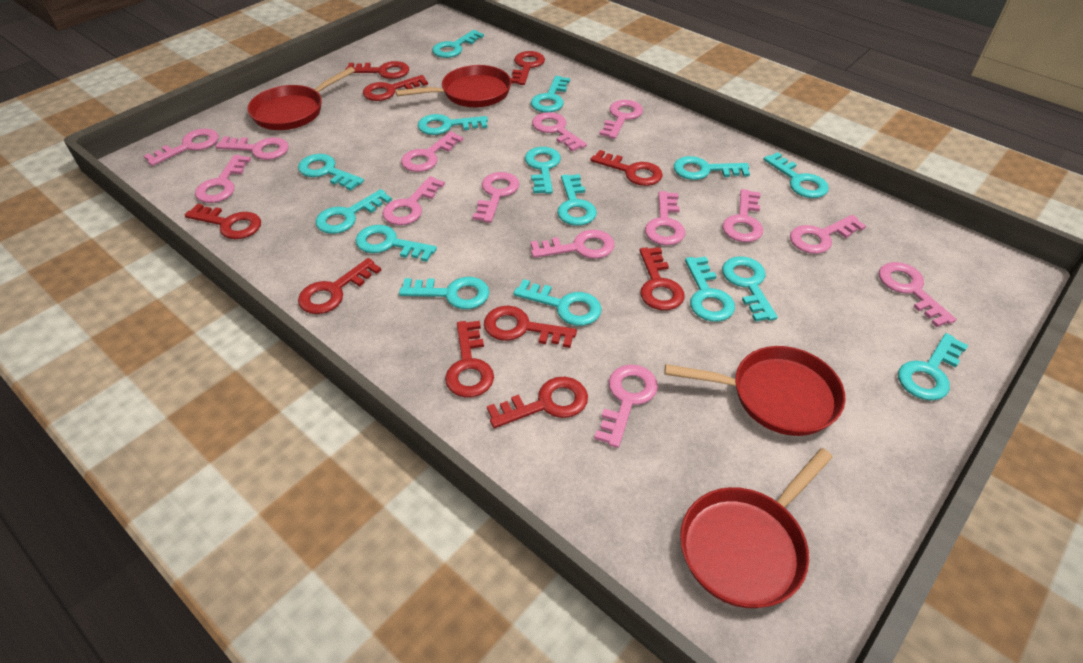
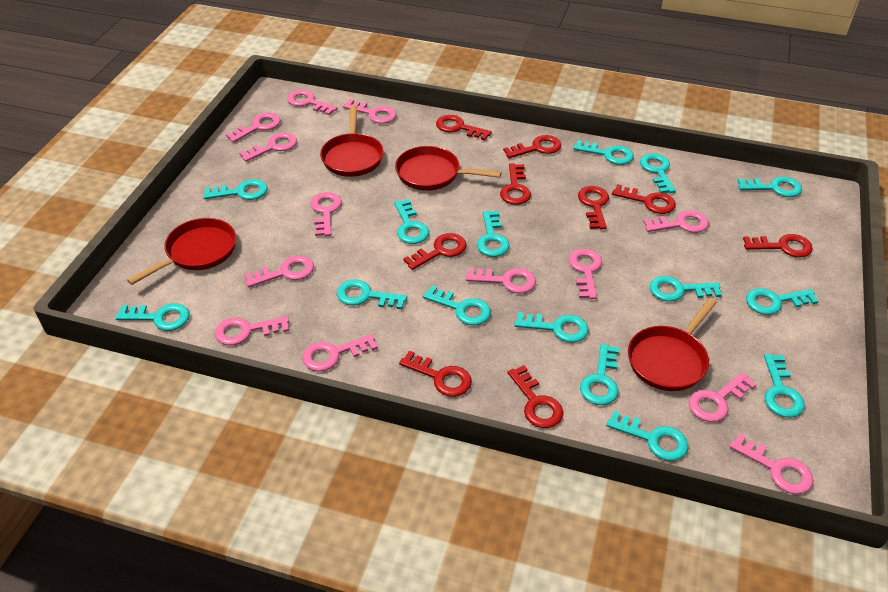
pink key: 14 -> 13
red key: 10 -> 9

